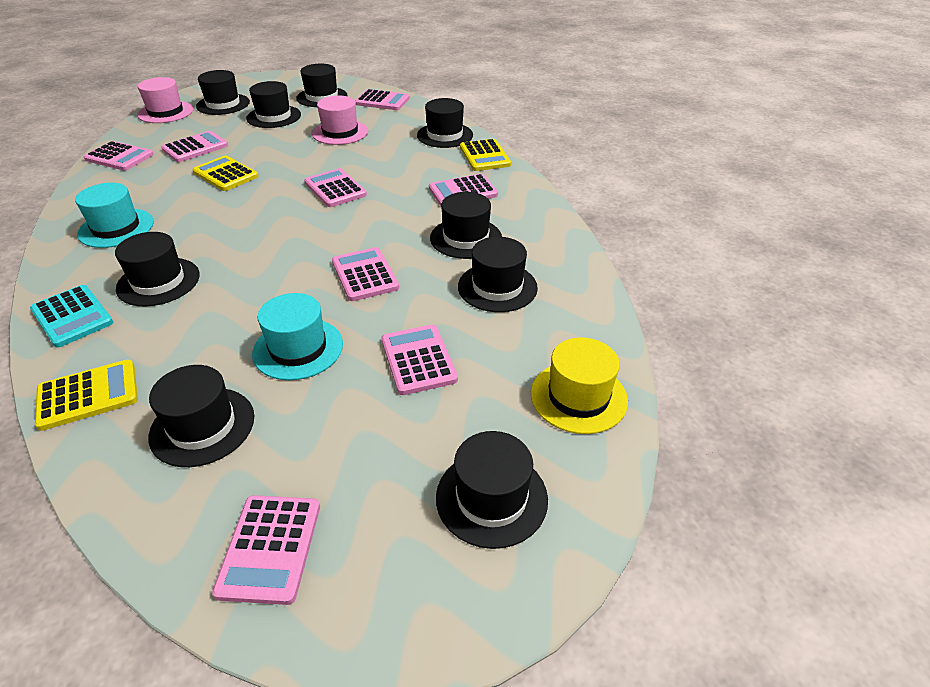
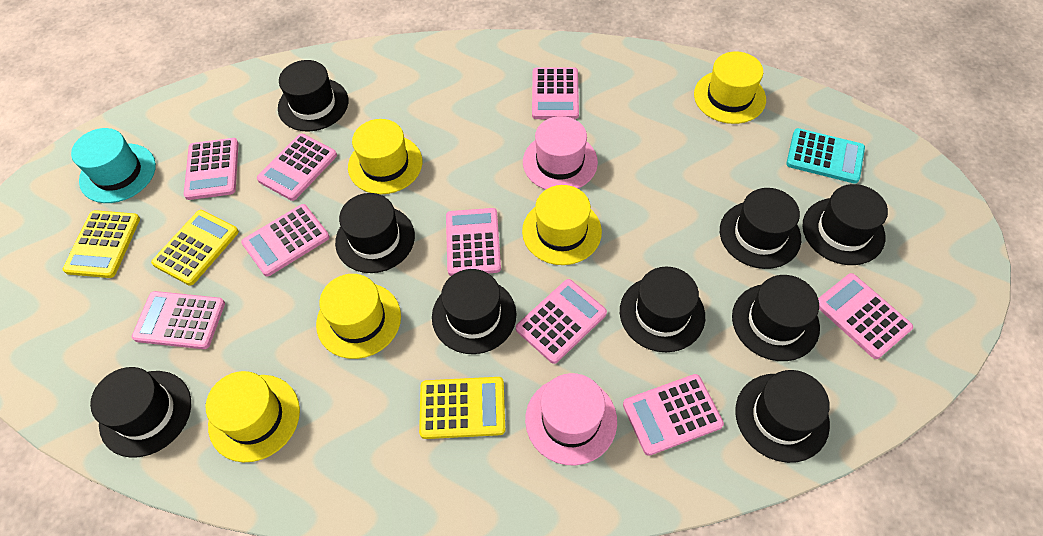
pink calculator: 8 -> 9
turquoise hat: 2 -> 1
yellow hat: 1 -> 5

